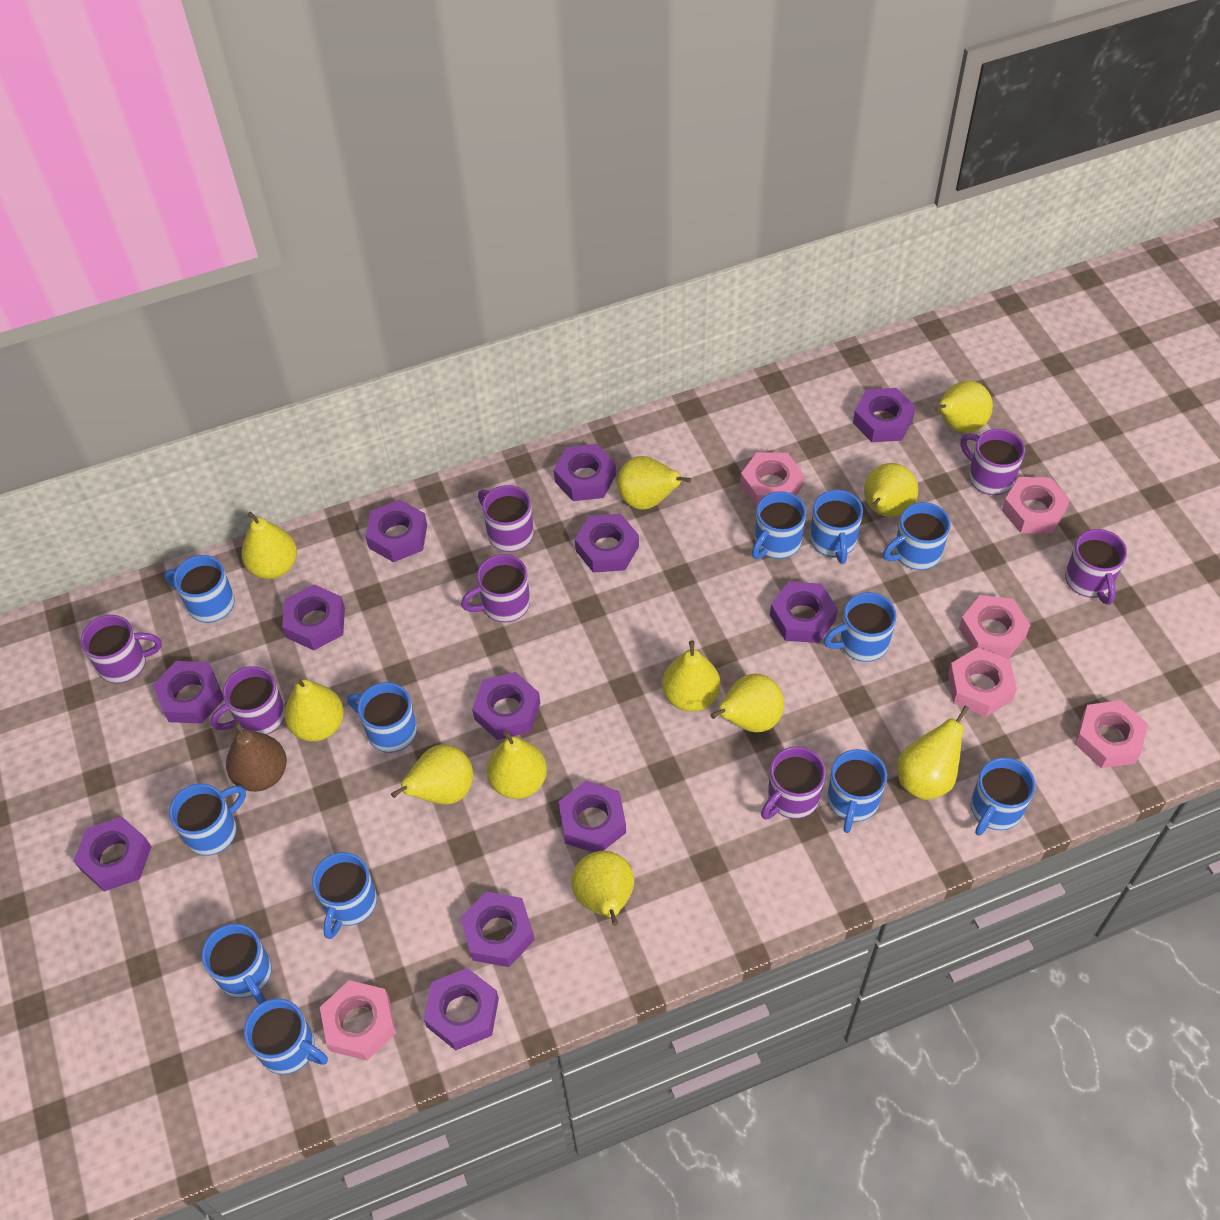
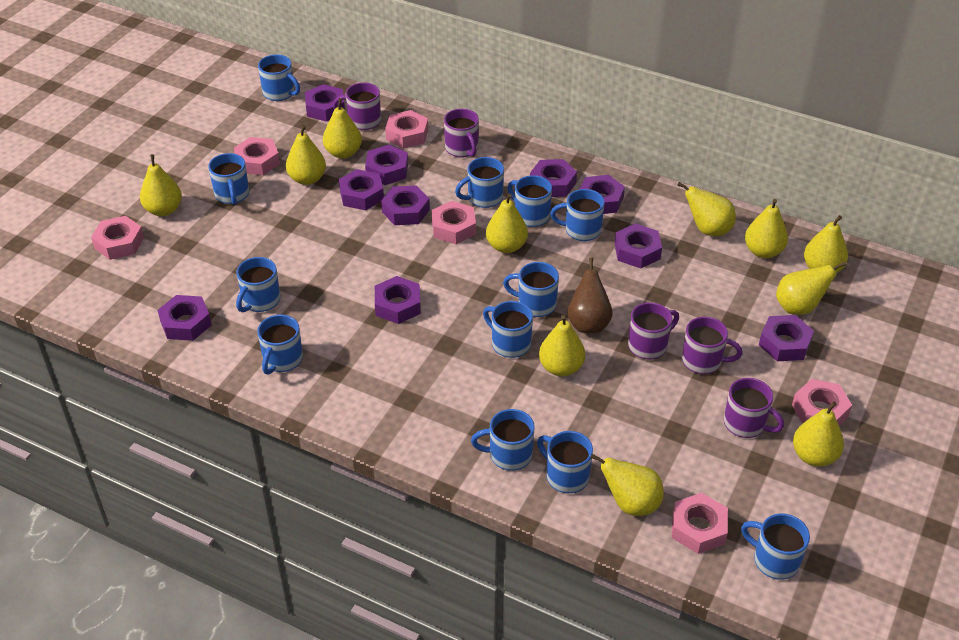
purple mug: 7 -> 5
purple nut: 12 -> 10

